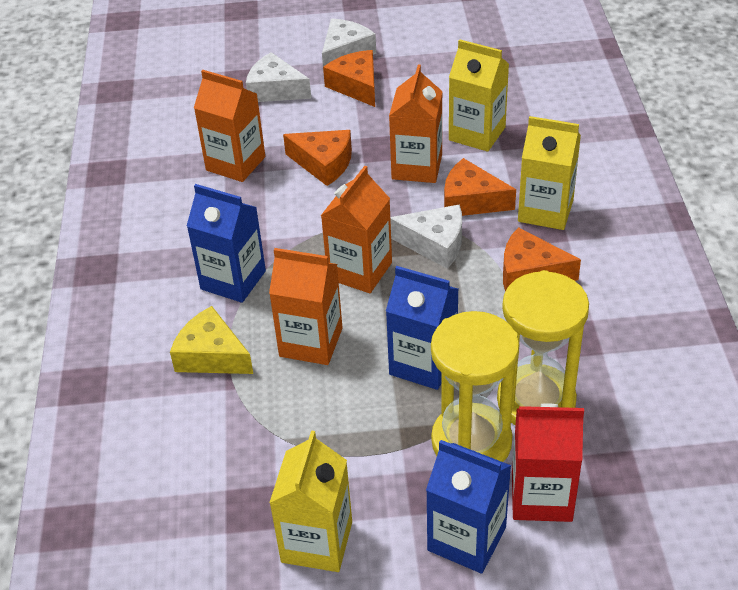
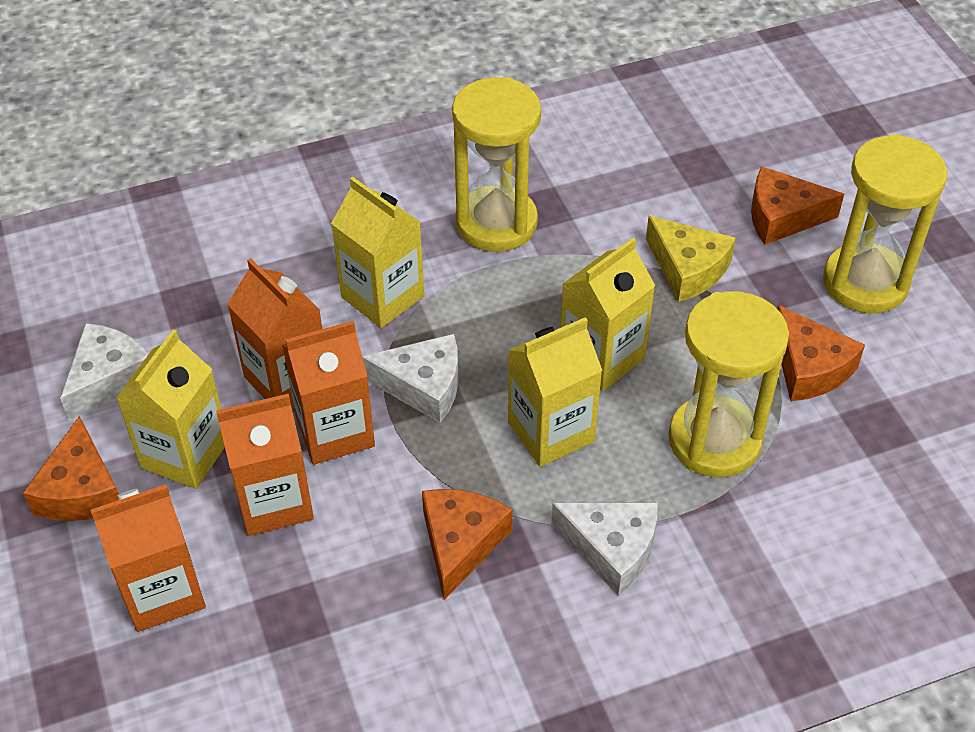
blue carton: 3 -> 0
red carton: 1 -> 0
yellow carton: 3 -> 4
yellow hourglass: 2 -> 3

